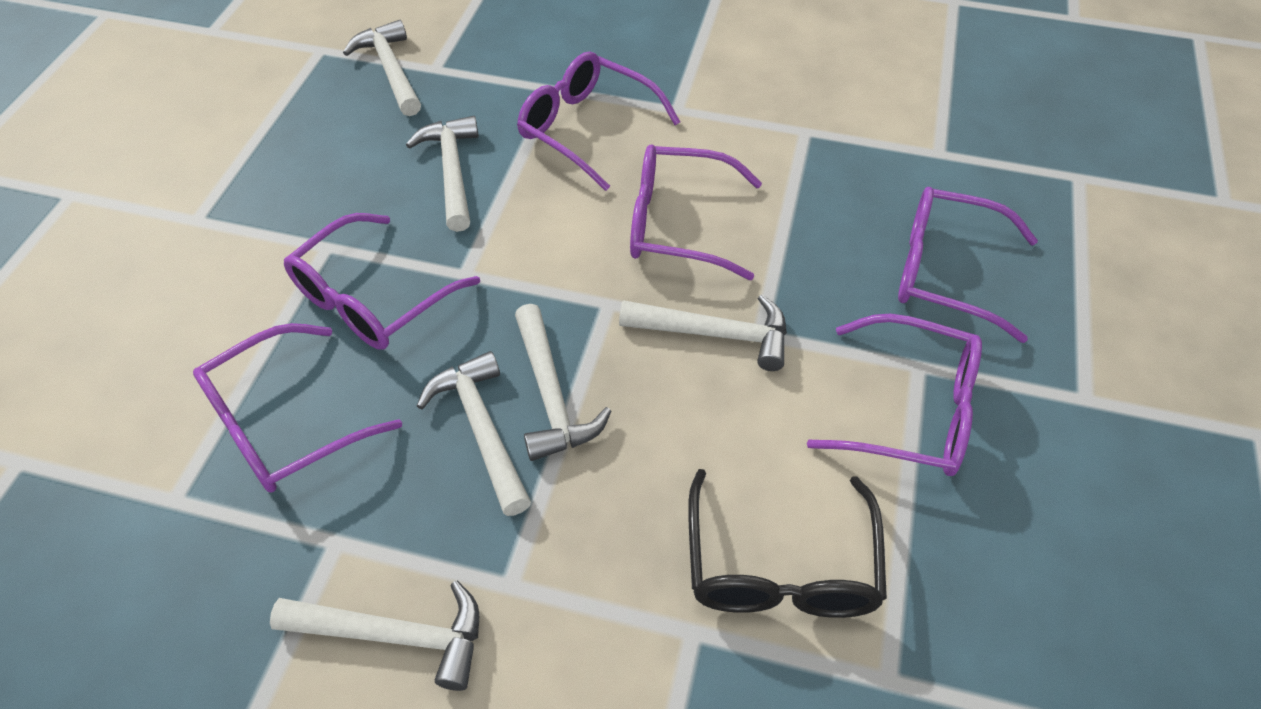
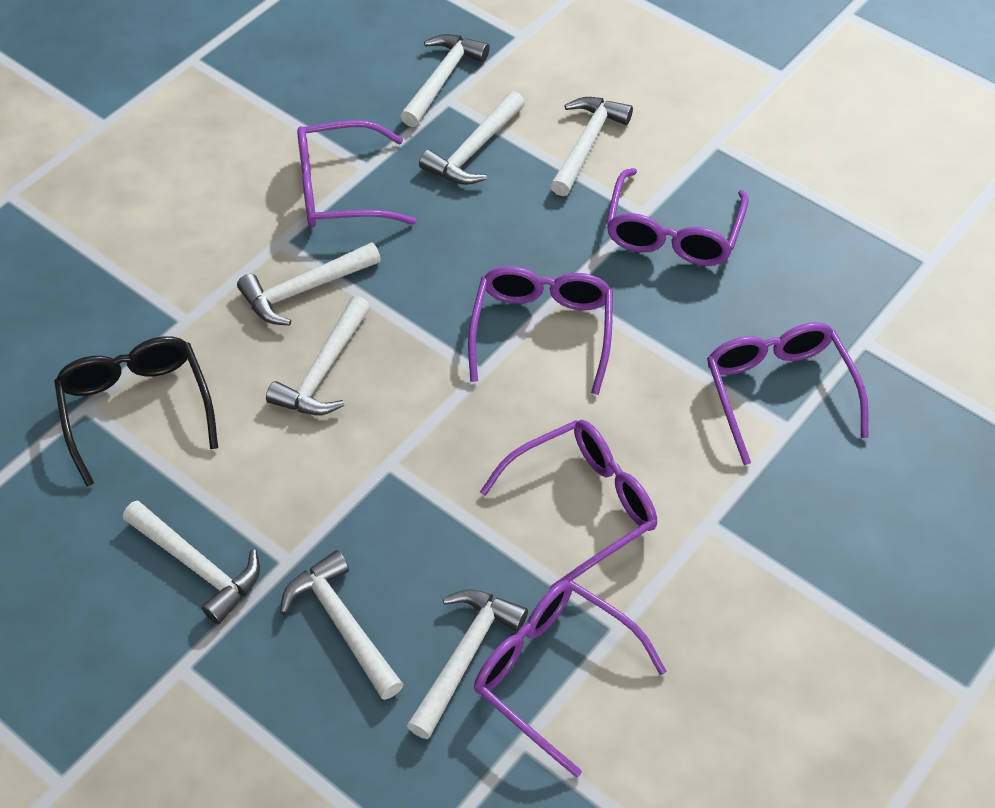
white hammer: 6 -> 8

